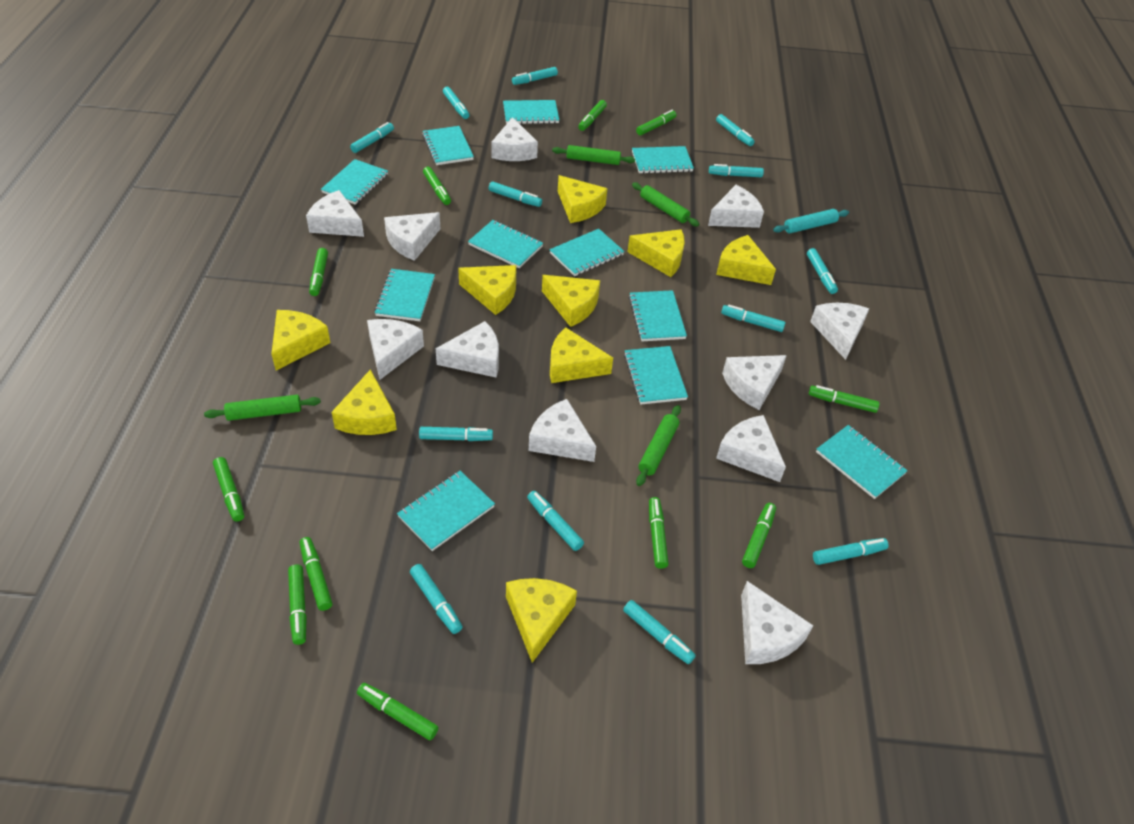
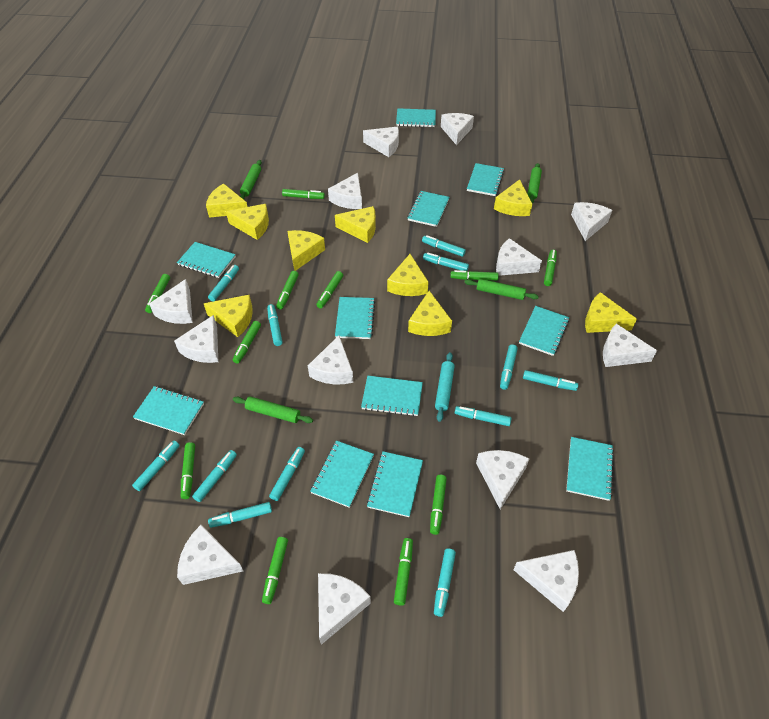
turquoise marker: 13 -> 12
white cheese: 11 -> 13

